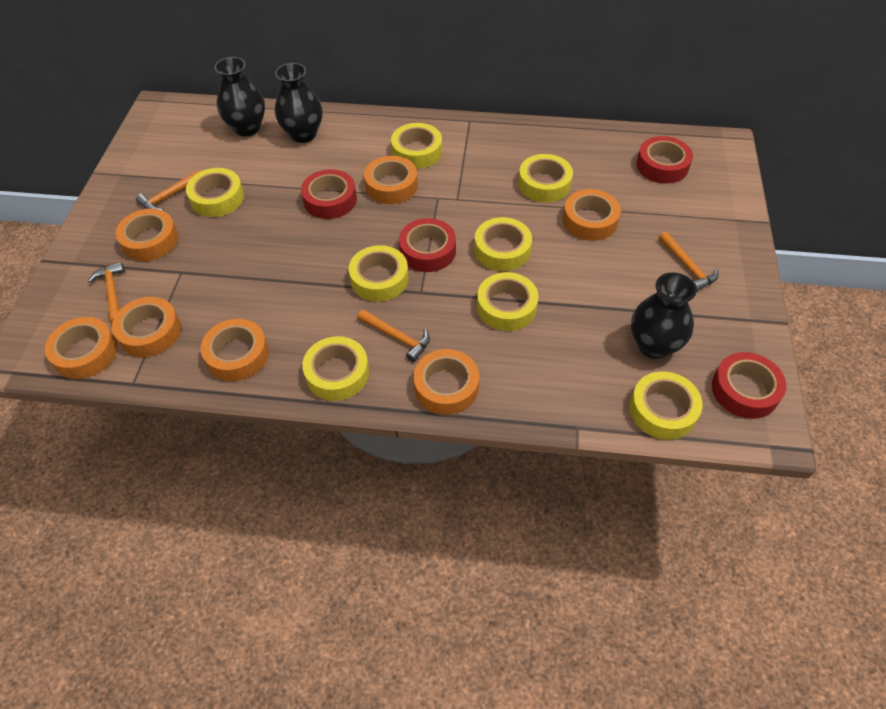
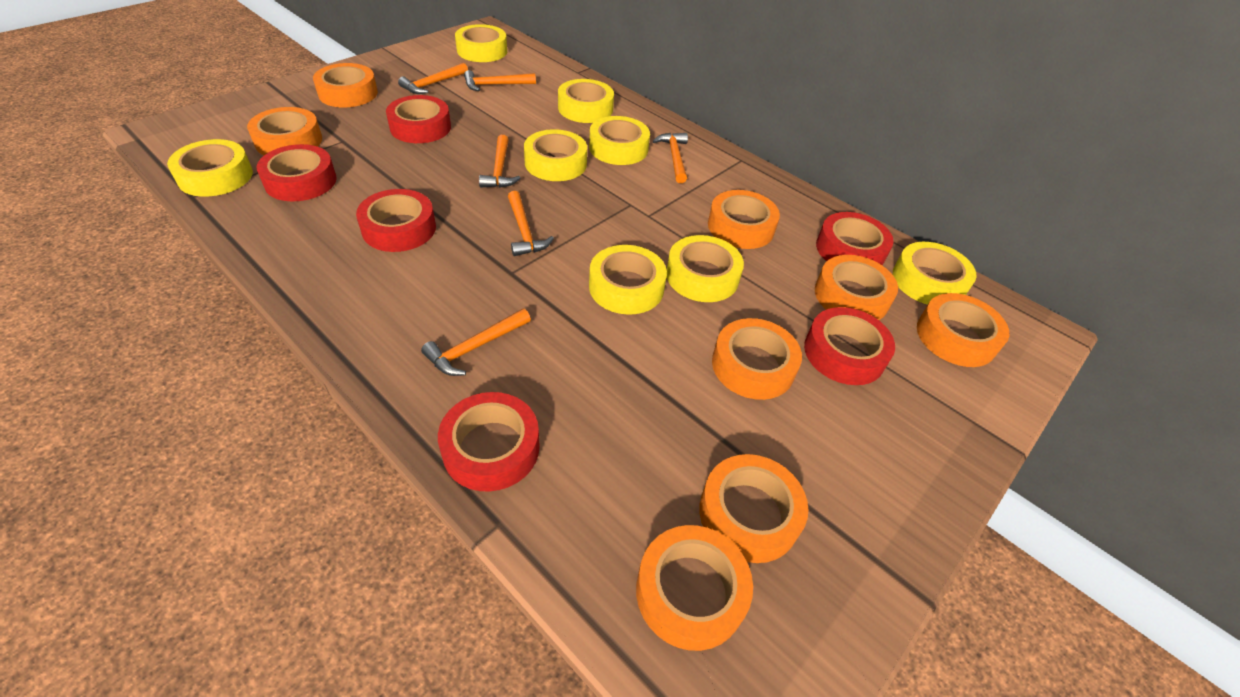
black vase: 3 -> 0
orange hammer: 4 -> 6
orange tape: 7 -> 8
red tape: 4 -> 6

